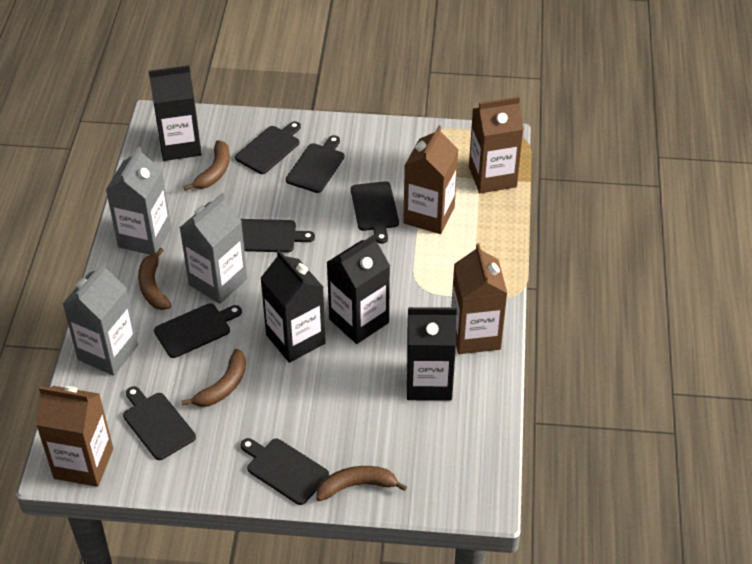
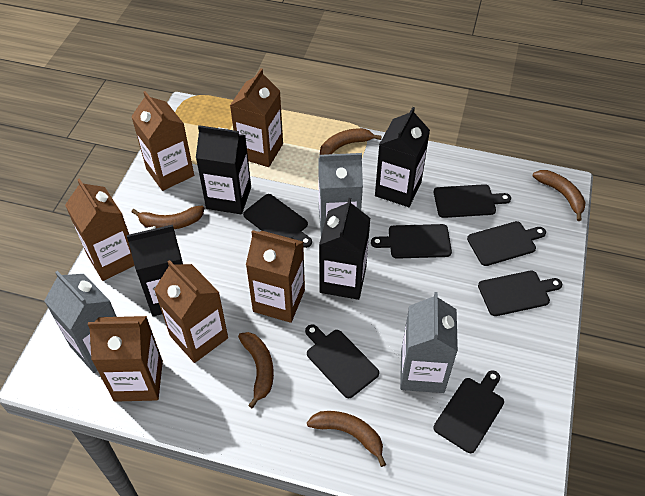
brown banana: 4 -> 5
brown carton: 4 -> 6

